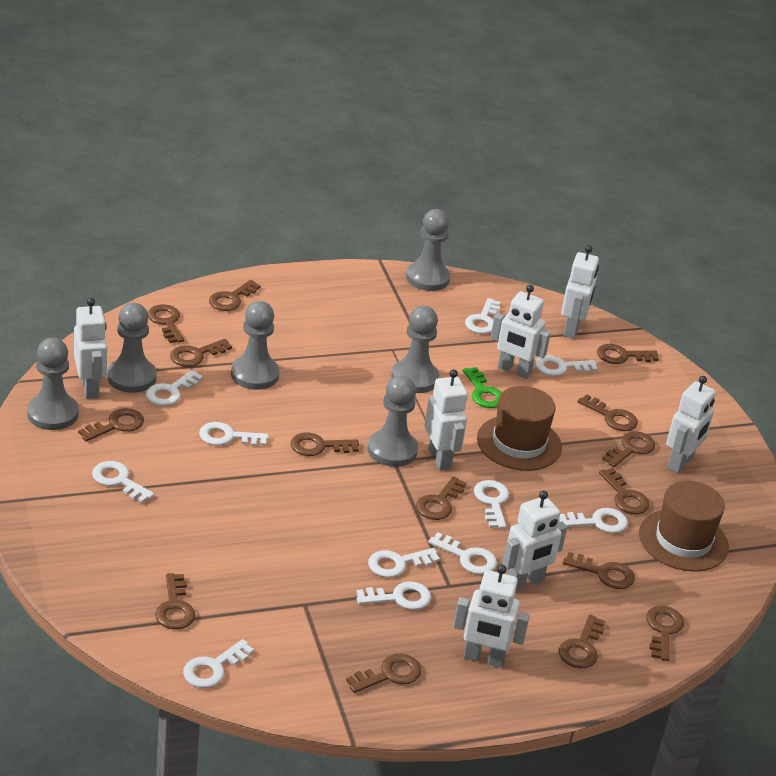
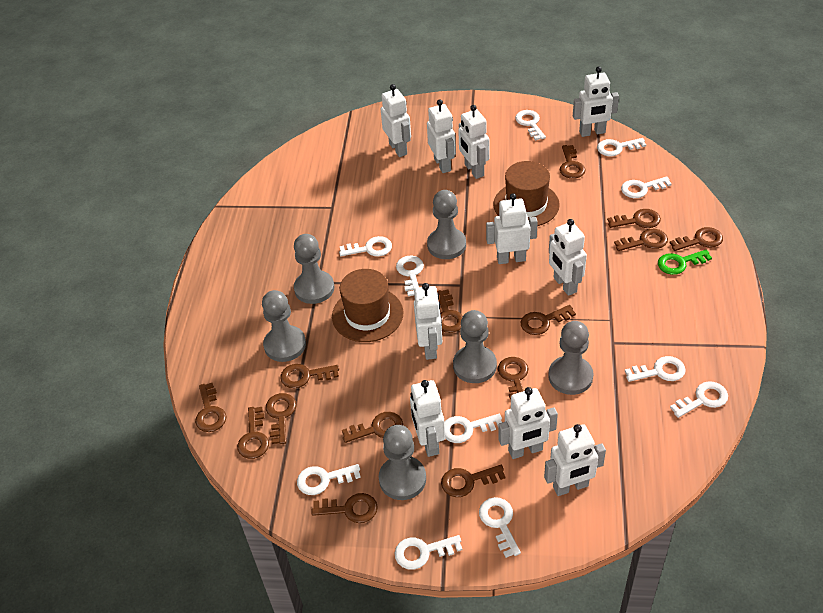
brown key: 15 -> 14
white robot: 7 -> 10

